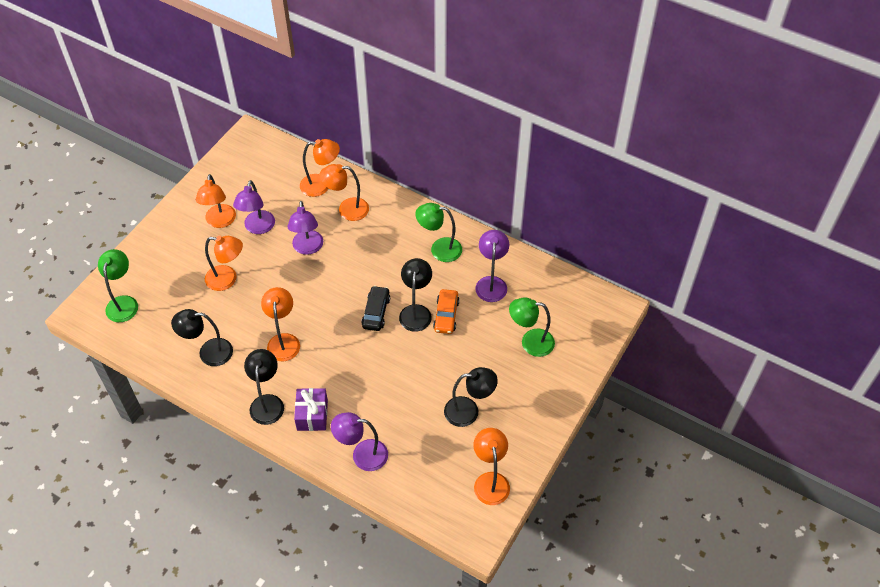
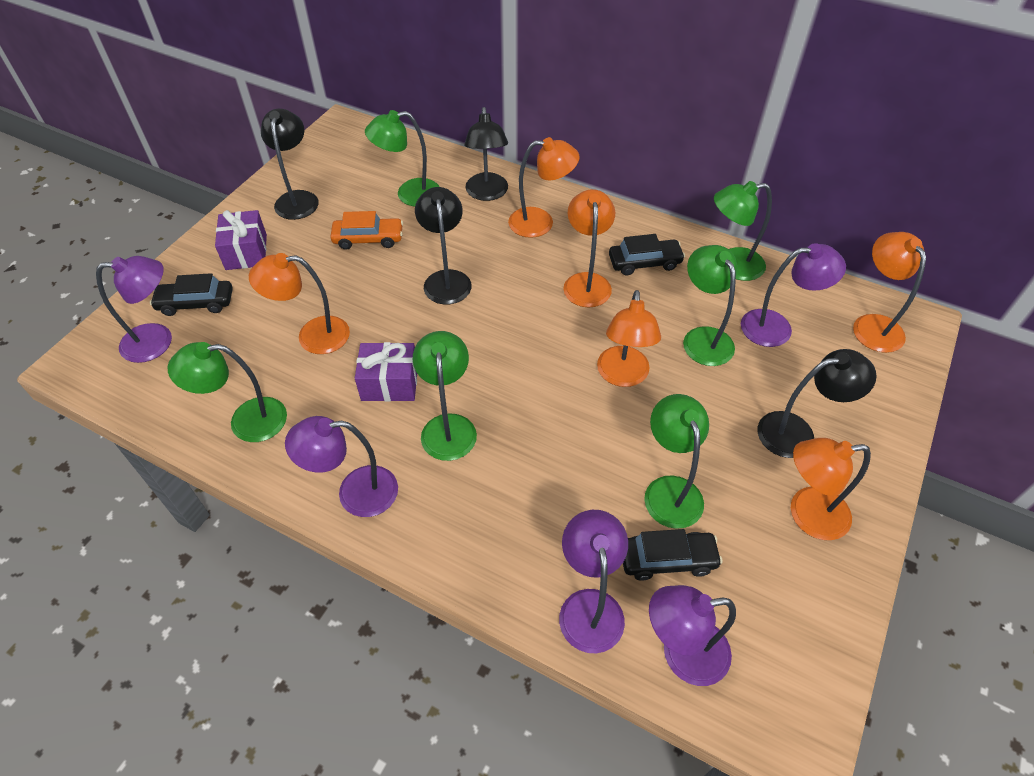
black car: 1 -> 3
green lamp: 3 -> 6
purple gift: 1 -> 2
purple lamp: 4 -> 5

